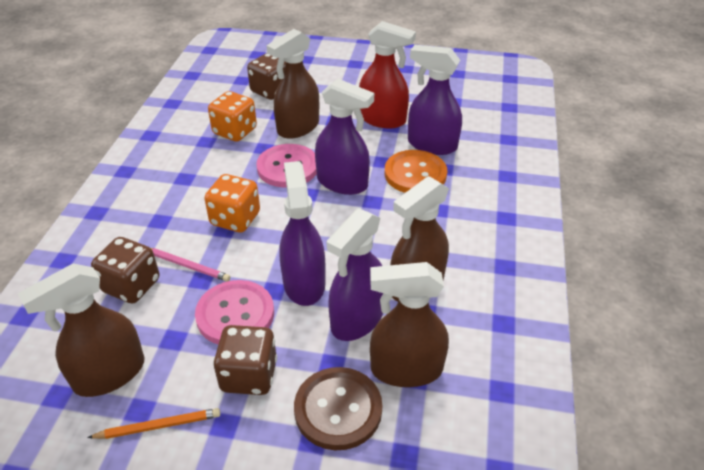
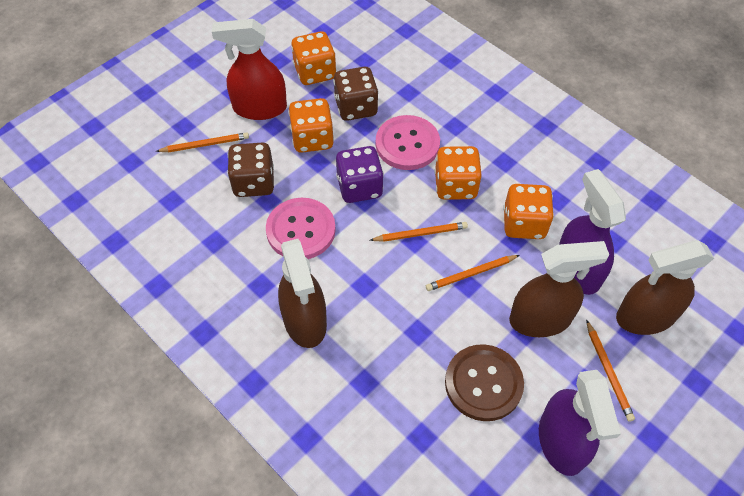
brown dice: 3 -> 2
brown spray bottle: 4 -> 3
orange button: 1 -> 0
orange dice: 2 -> 4
orange pencil: 1 -> 4
pink pencil: 1 -> 0
purple dice: 0 -> 1
purple spray bottle: 4 -> 2

